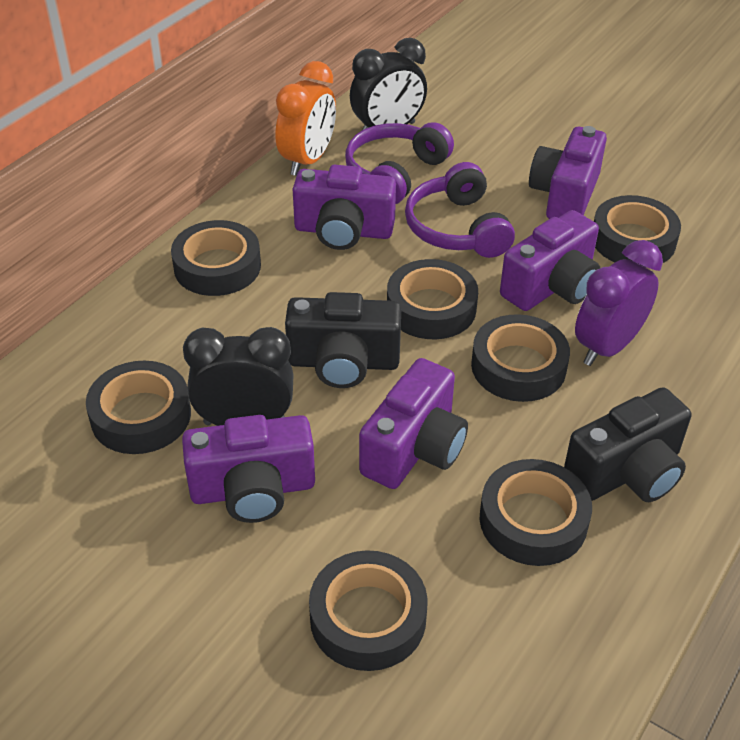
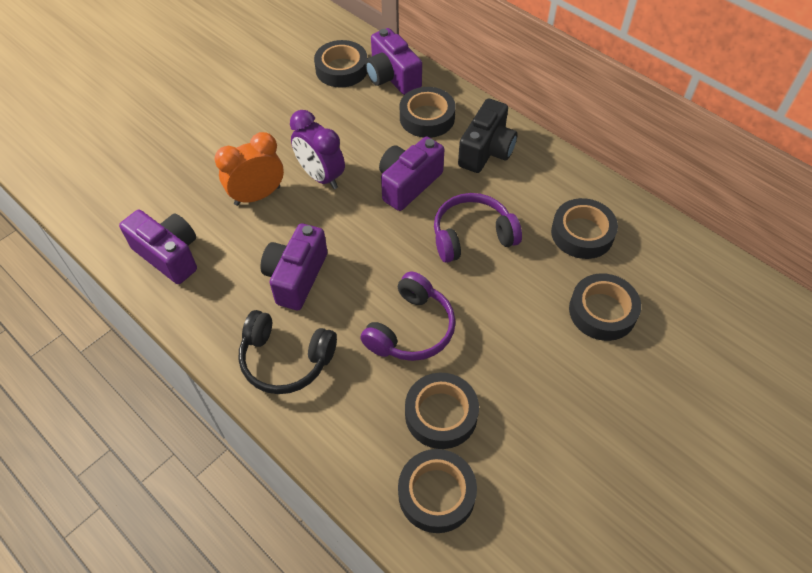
black camera: 2 -> 1
black clock: 2 -> 0
black headphones: 0 -> 1
black tape: 7 -> 6
purple camera: 5 -> 4

